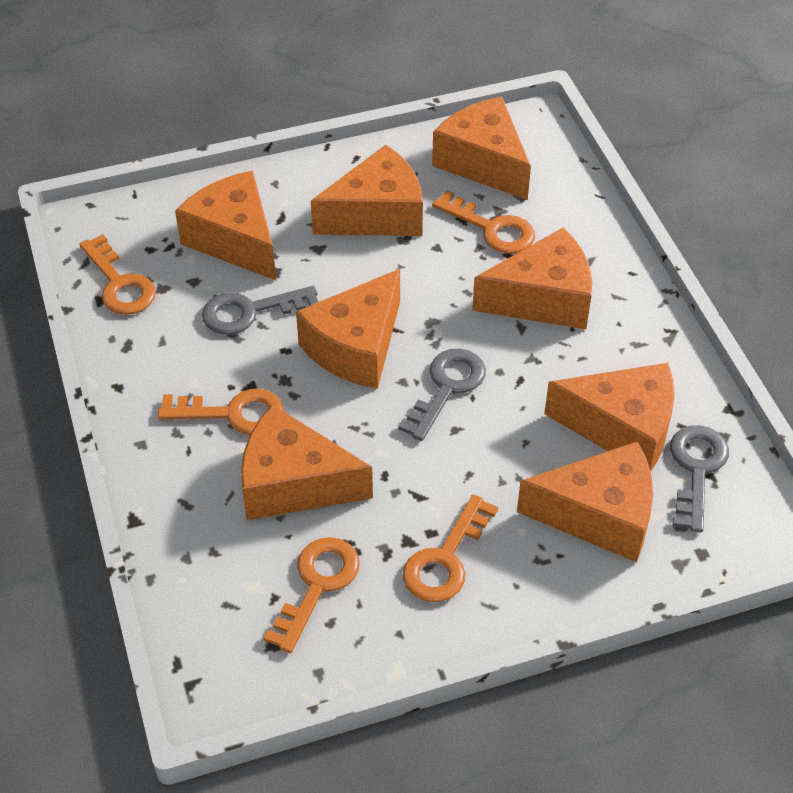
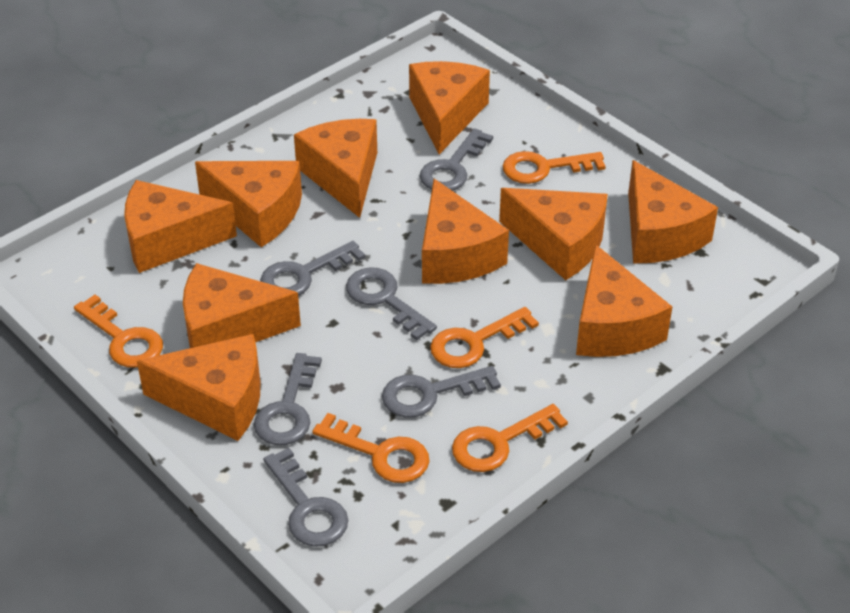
grey key: 3 -> 6
orange cheese: 8 -> 10

